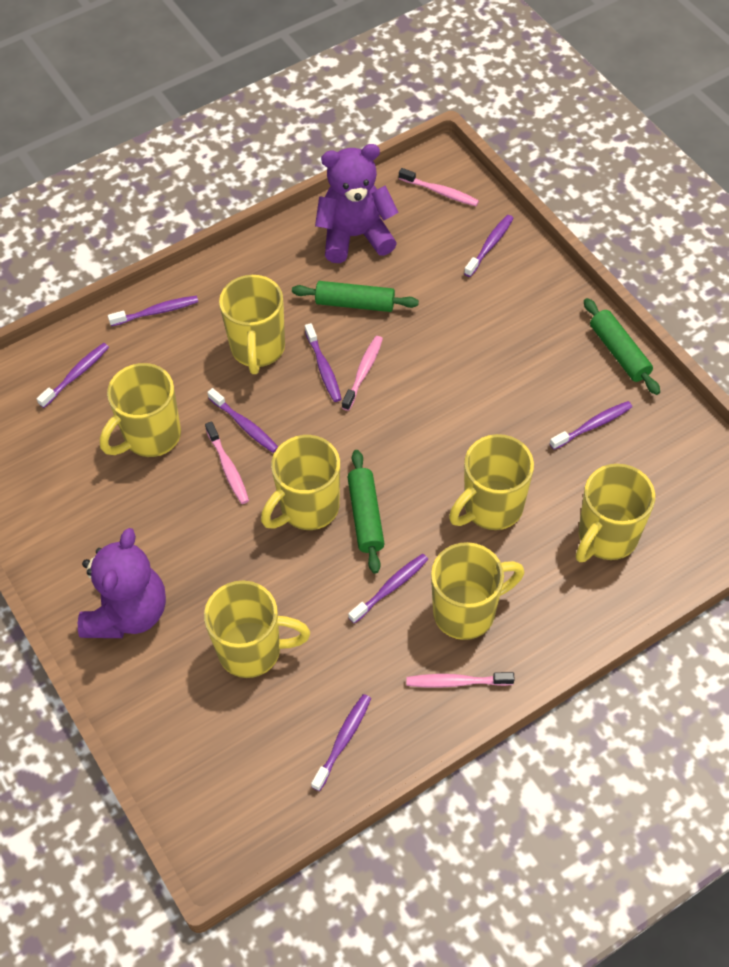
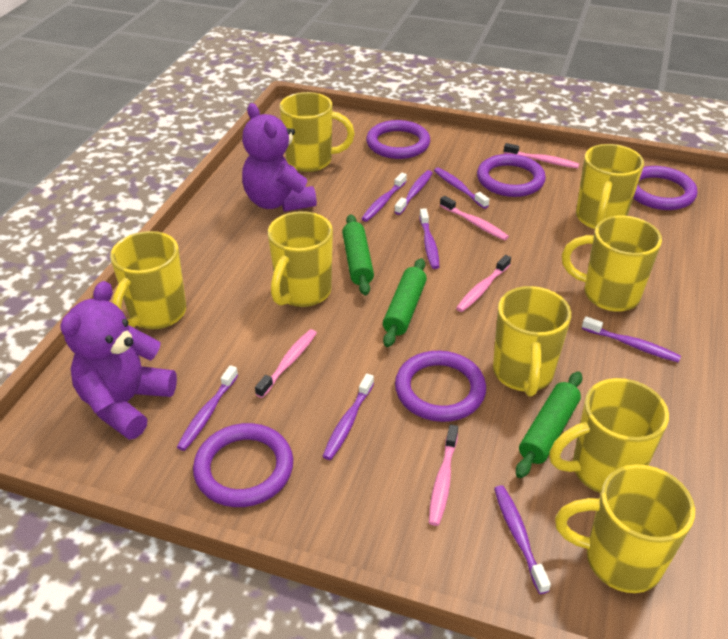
pink toothbrush: 4 -> 5
purple ring: 0 -> 5
yellow mug: 7 -> 8

